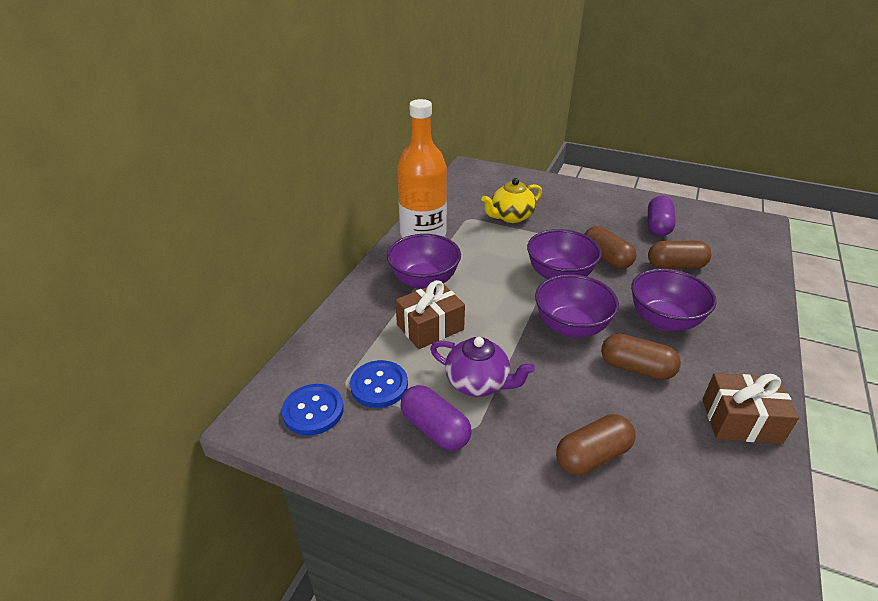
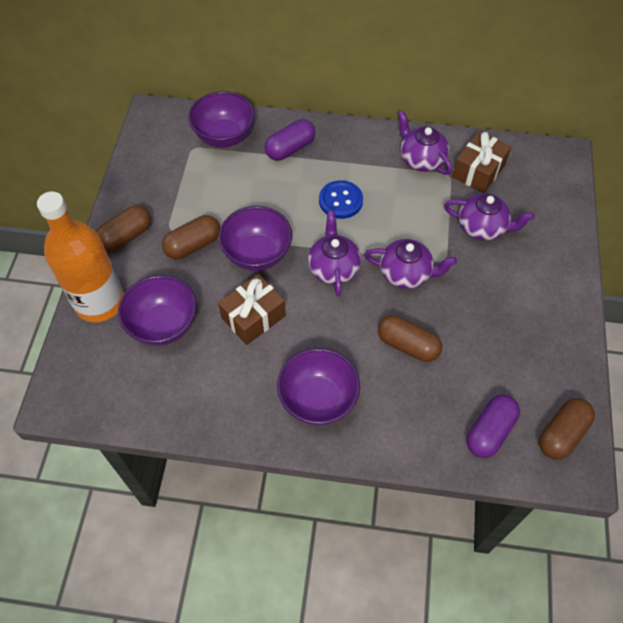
blue button: 2 -> 1
purple teapot: 1 -> 4
yellow teapot: 1 -> 0

